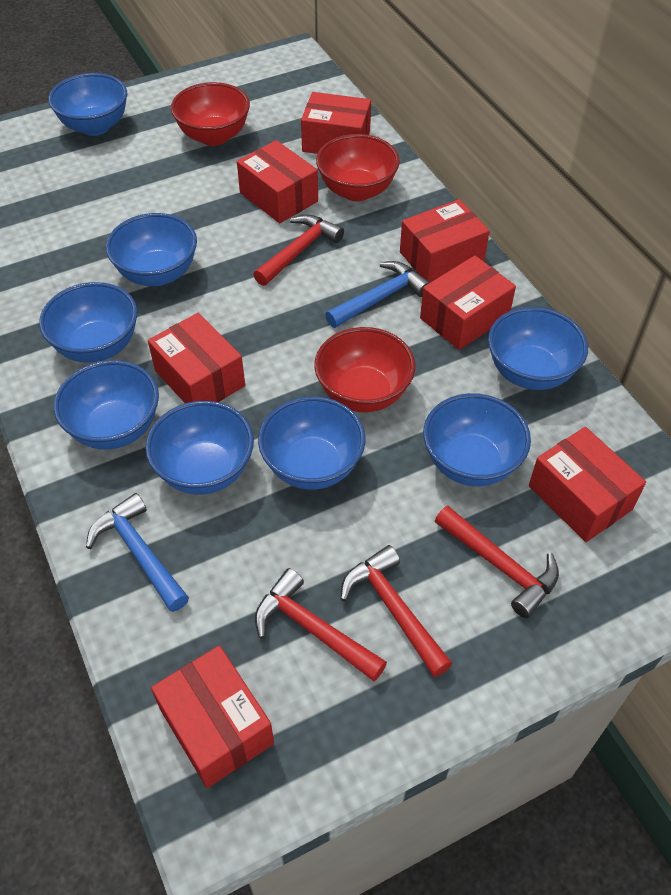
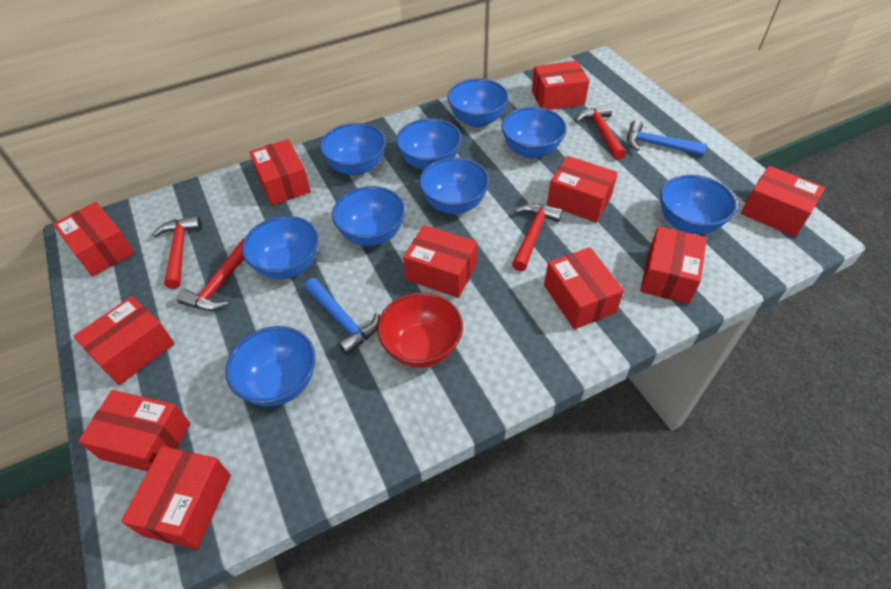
blue bowl: 8 -> 9
red bowl: 3 -> 1
red box: 7 -> 11

